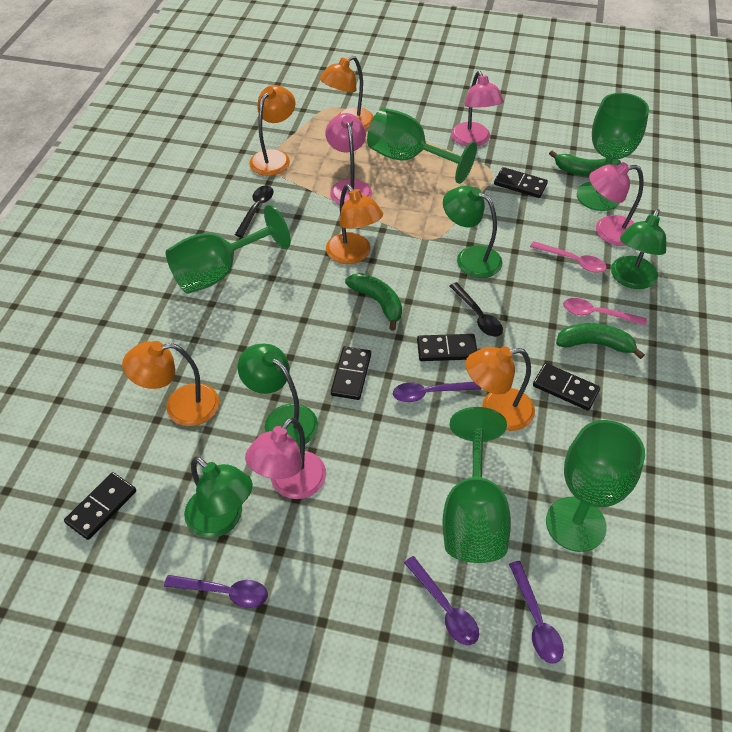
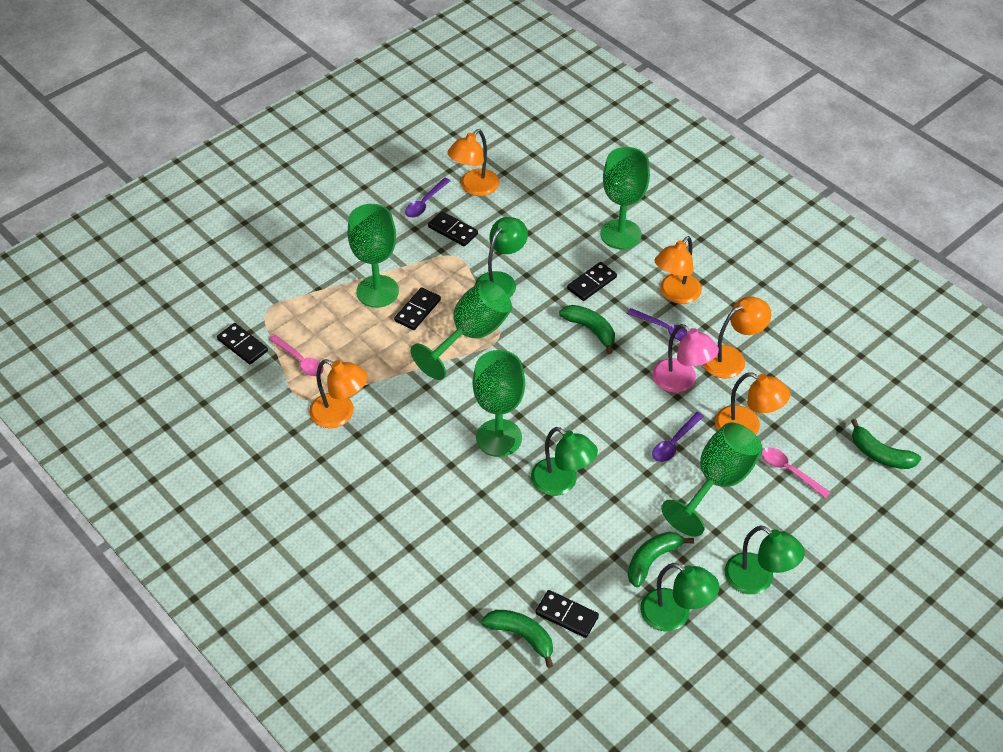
black spoon: 2 -> 0
green banana: 3 -> 4
pink lamp: 4 -> 1
purple spoon: 4 -> 3

